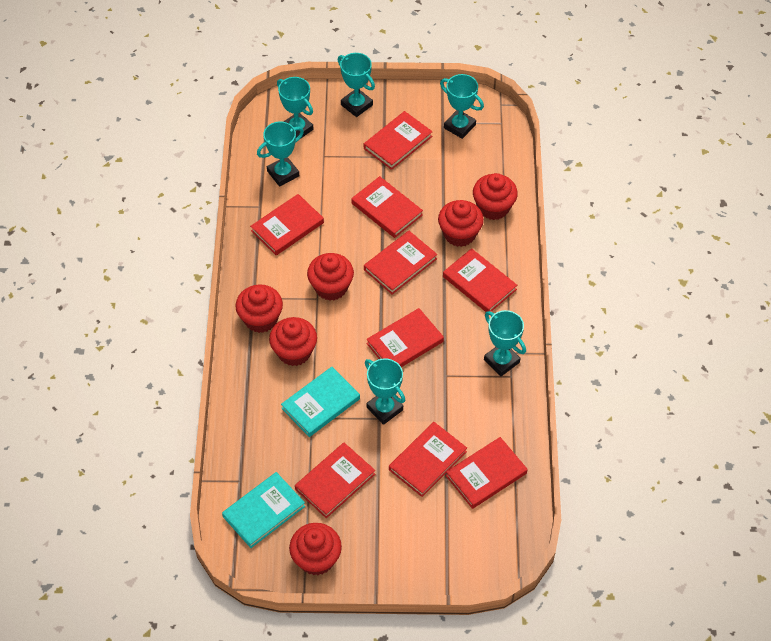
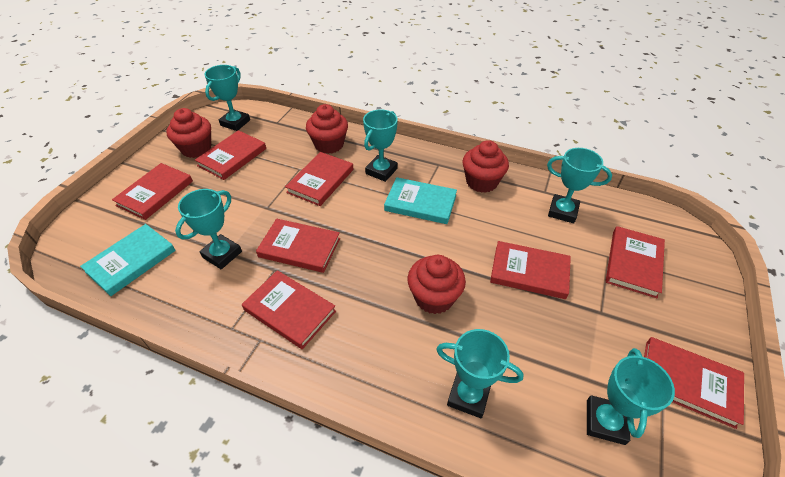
red book: 9 -> 8
red cupcake: 6 -> 4

